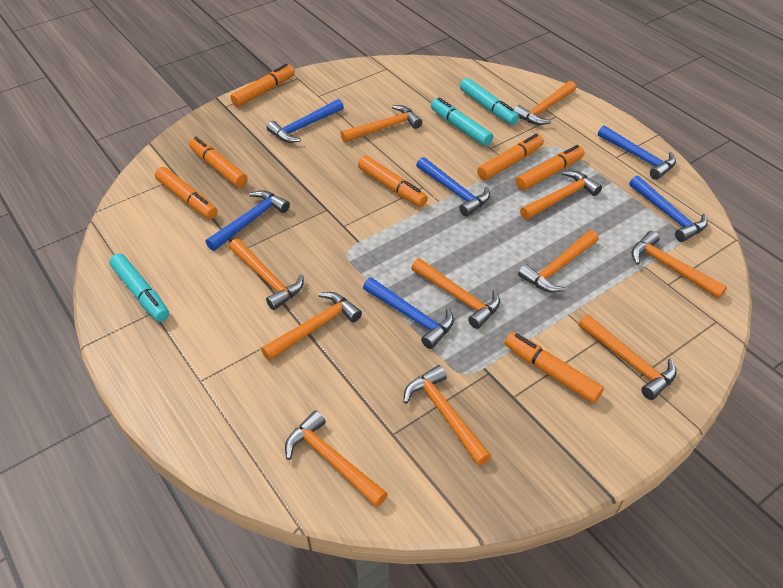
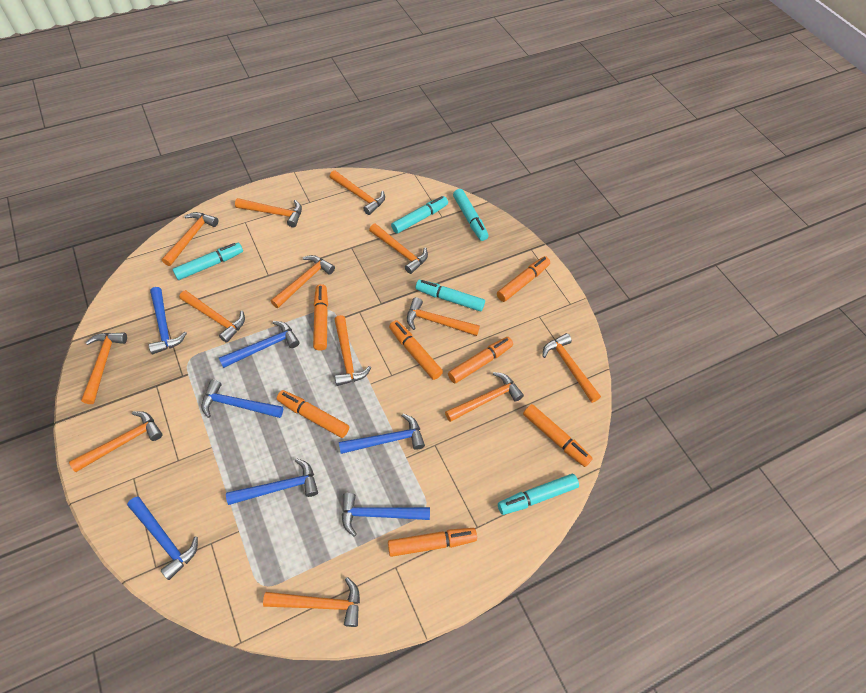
blue hammer: 6 -> 7
orange hammer: 11 -> 13
turquoise marker: 3 -> 5

